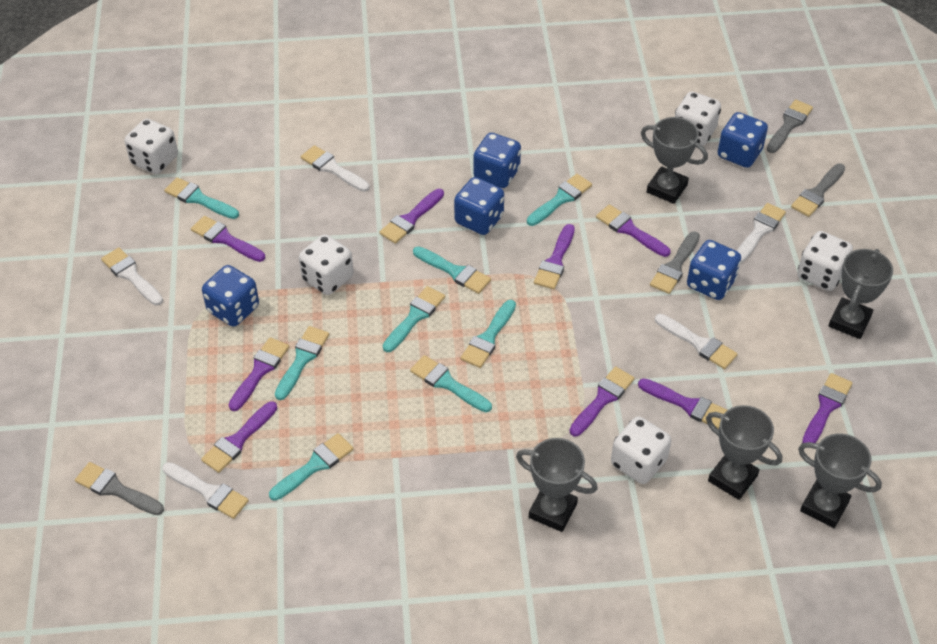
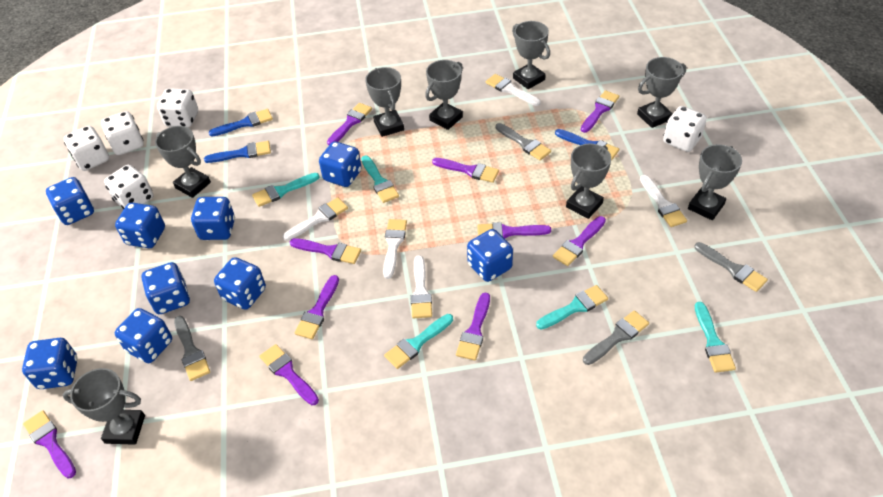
blue brush: 0 -> 3
blue dice: 5 -> 9
grey trophy: 5 -> 8
purple brush: 9 -> 10
turquoise brush: 8 -> 5

